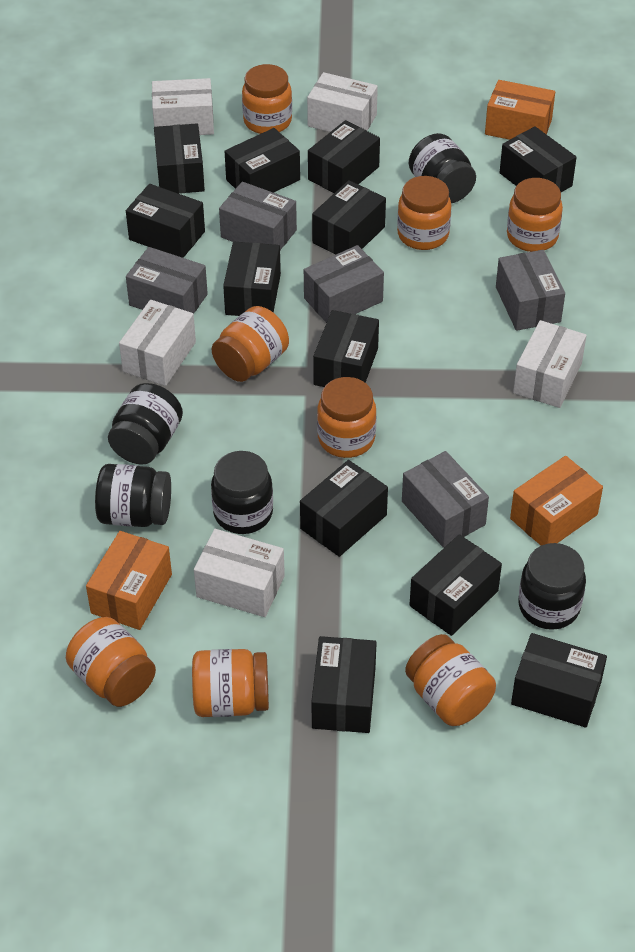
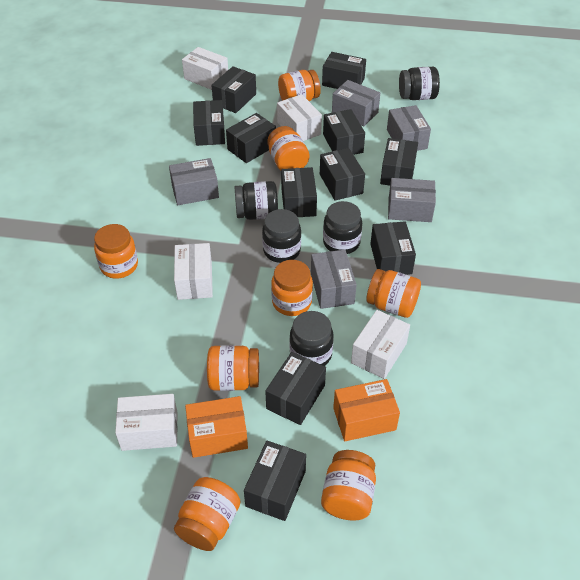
black box: 12 -> 11
orange box: 3 -> 2

